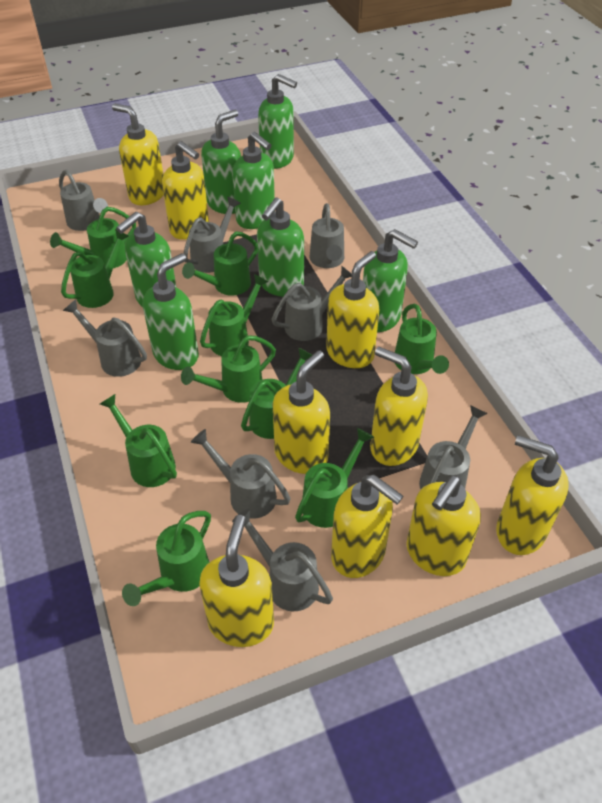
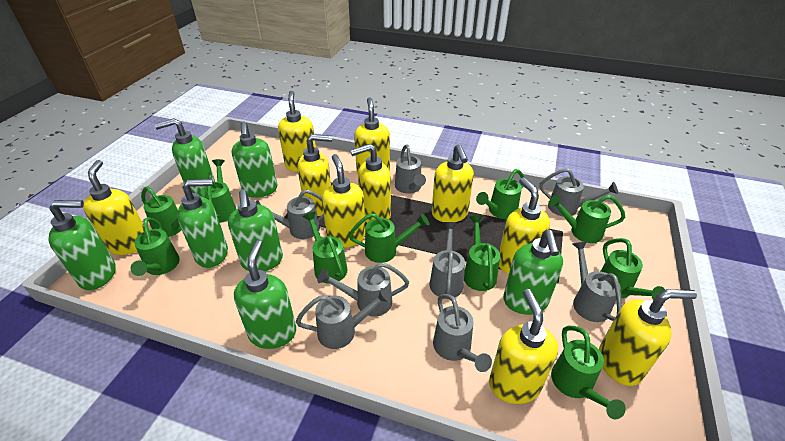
yellow soap dispenser: 9 -> 10

